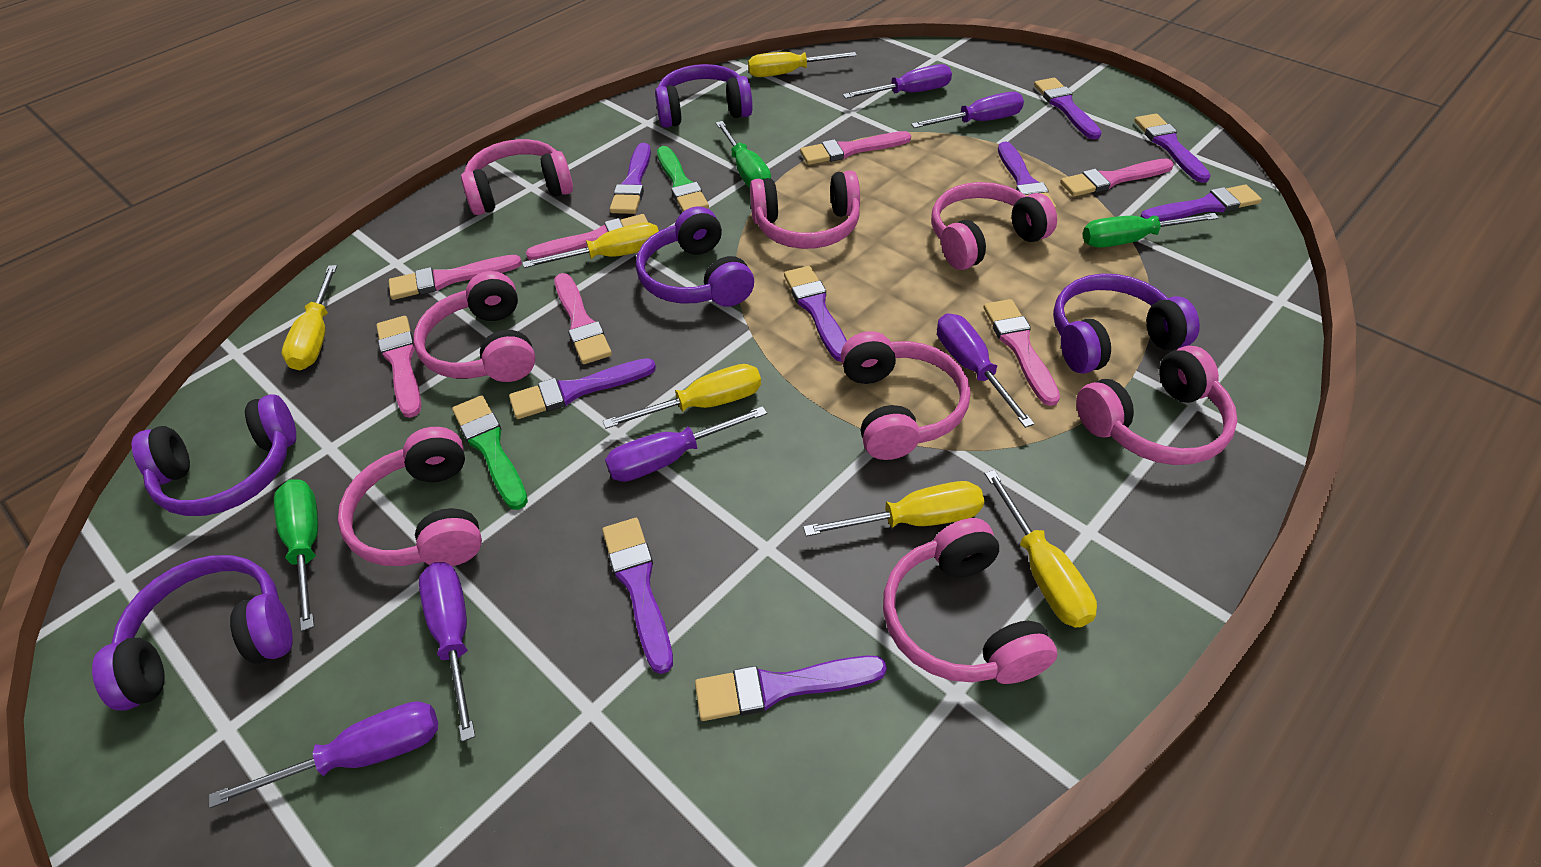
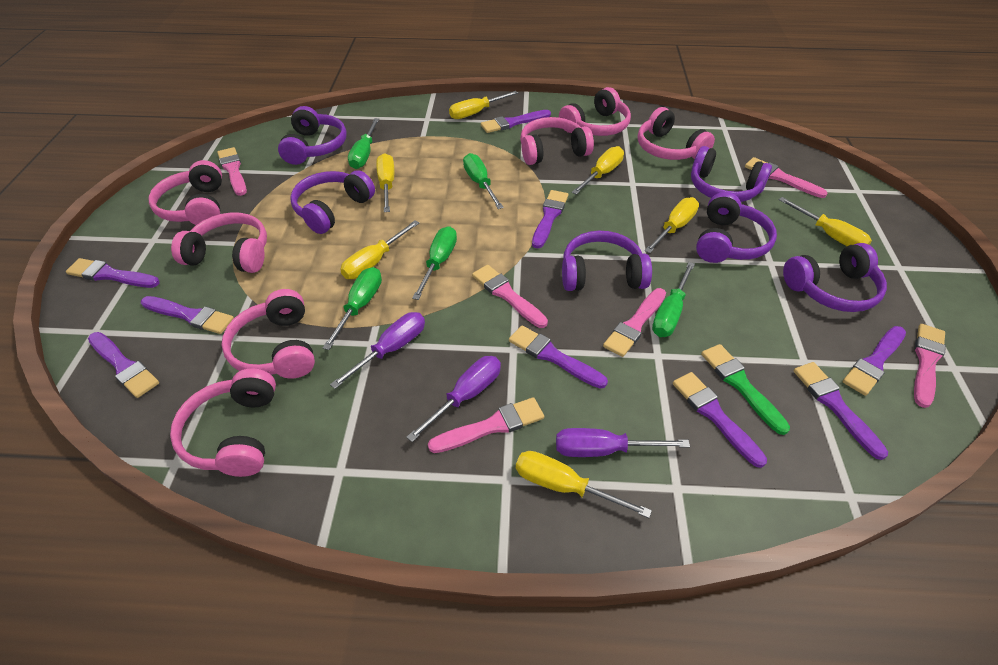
green brush: 2 -> 1
green screwdriver: 3 -> 5
pink brush: 7 -> 6
pink headphones: 8 -> 7
purple headphones: 5 -> 6
purple screwdriver: 6 -> 3
yellow screwdriver: 6 -> 7

